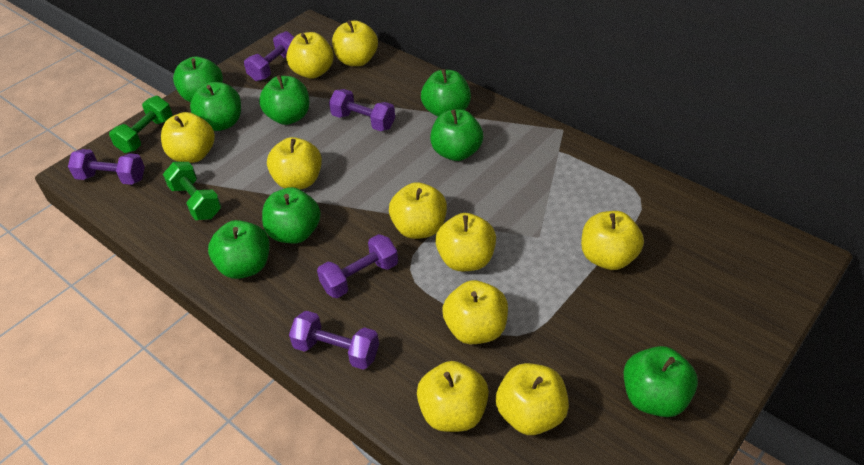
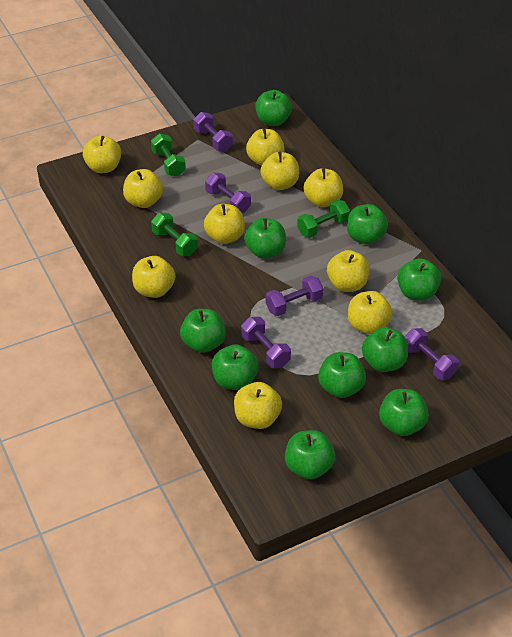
green apple: 8 -> 10
green dumbbell: 2 -> 3

